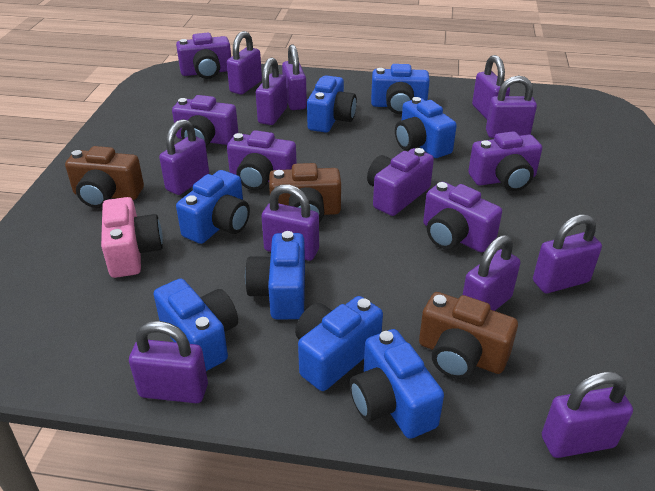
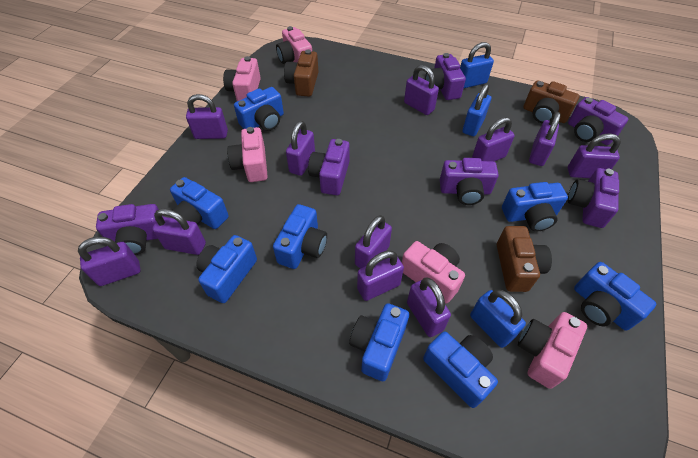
blue padlock: 0 -> 3
pink camera: 1 -> 5

